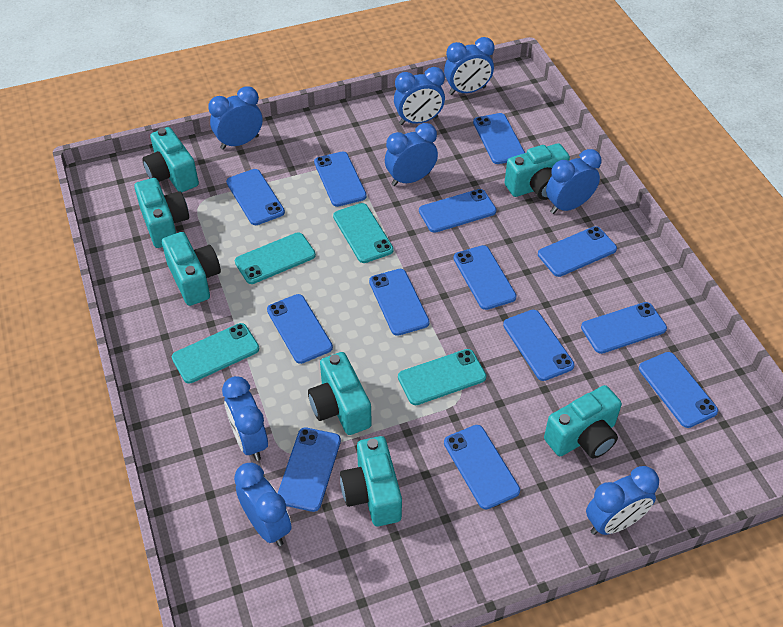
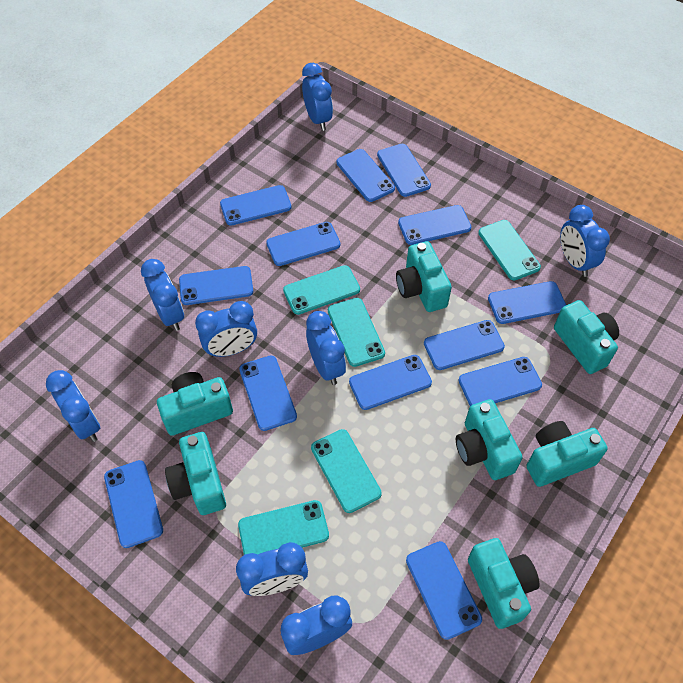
turquoise phone: 4 -> 5

